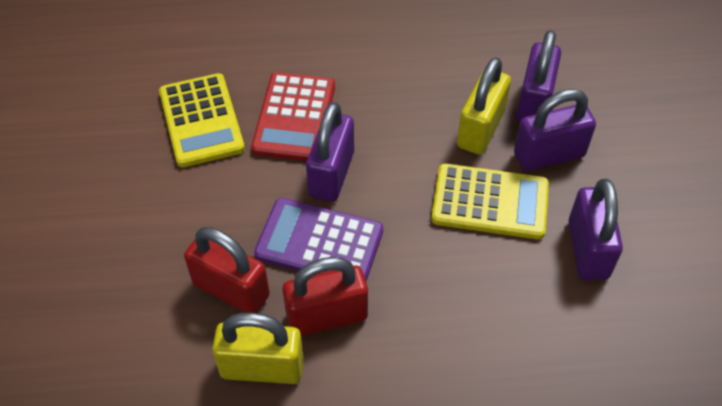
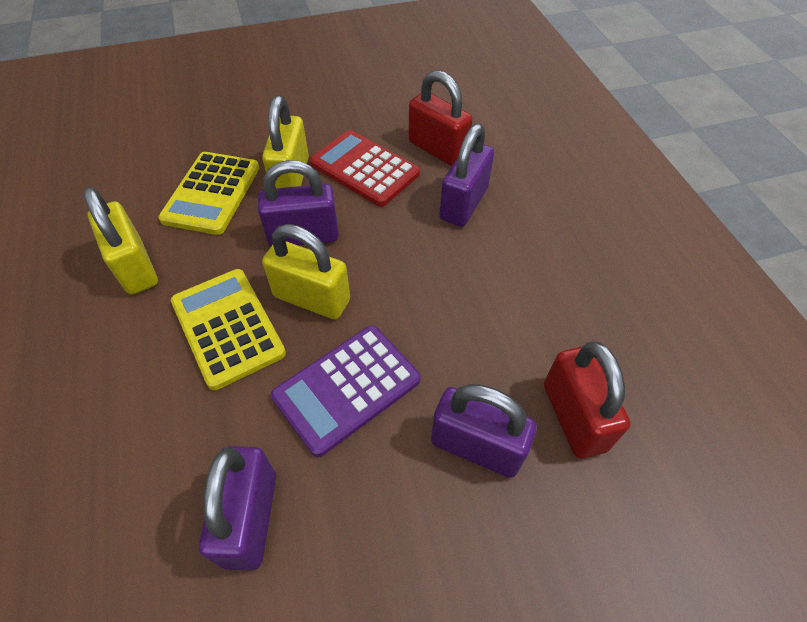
yellow padlock: 2 -> 3

